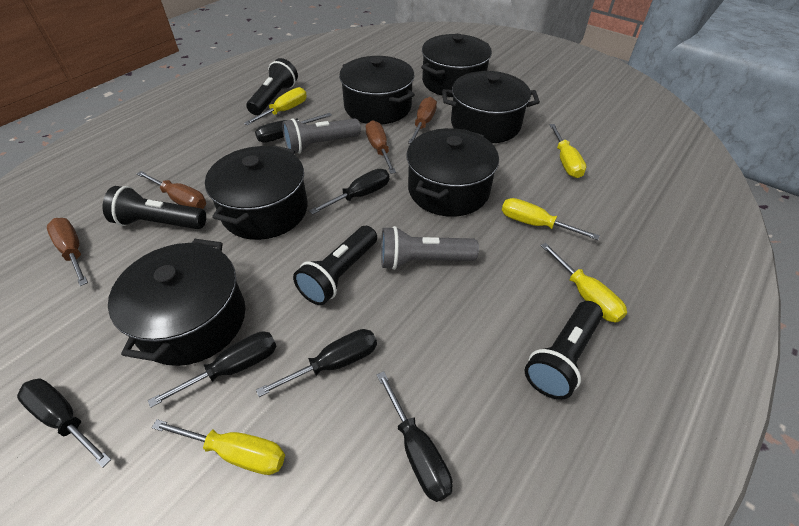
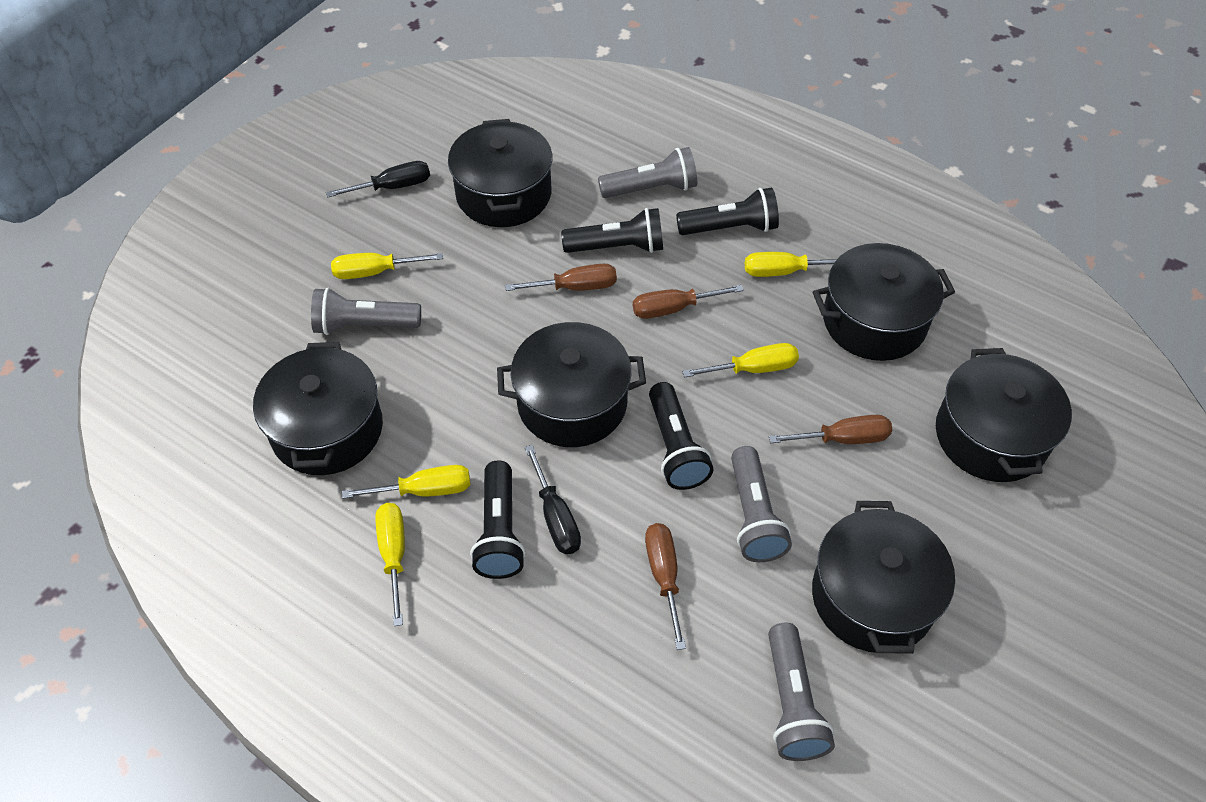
black screwdriver: 6 -> 2
grey flashlight: 2 -> 4

